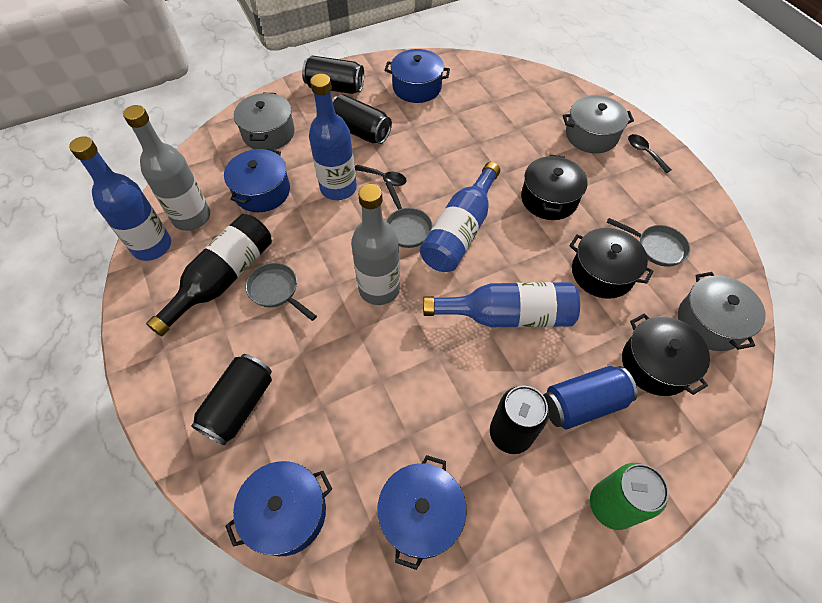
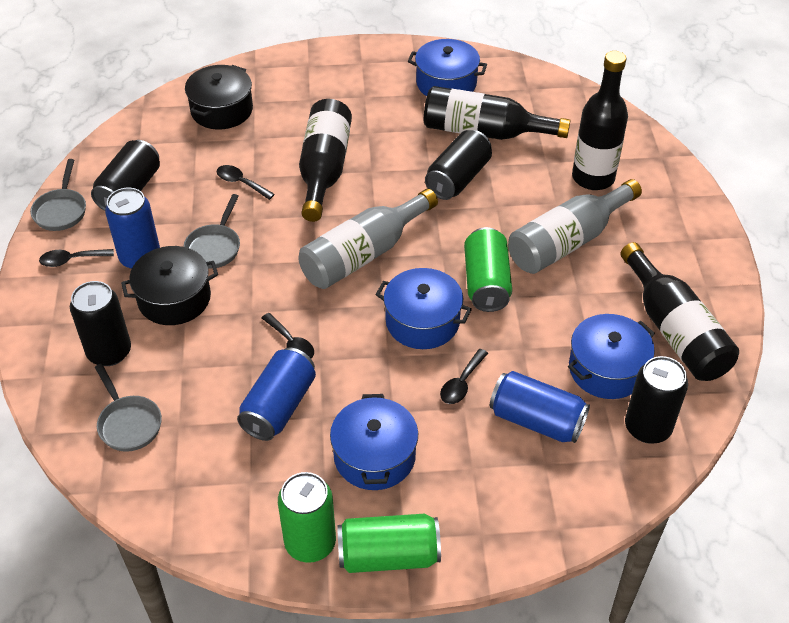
black bottle: 1 -> 4
black pot: 3 -> 2
black spoon: 2 -> 4
blue bottle: 4 -> 0
blue can: 1 -> 3
green can: 1 -> 3
grey pot: 3 -> 0

